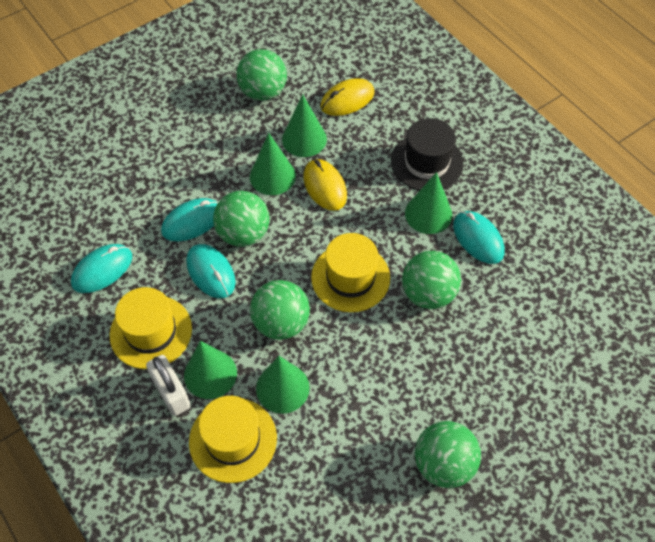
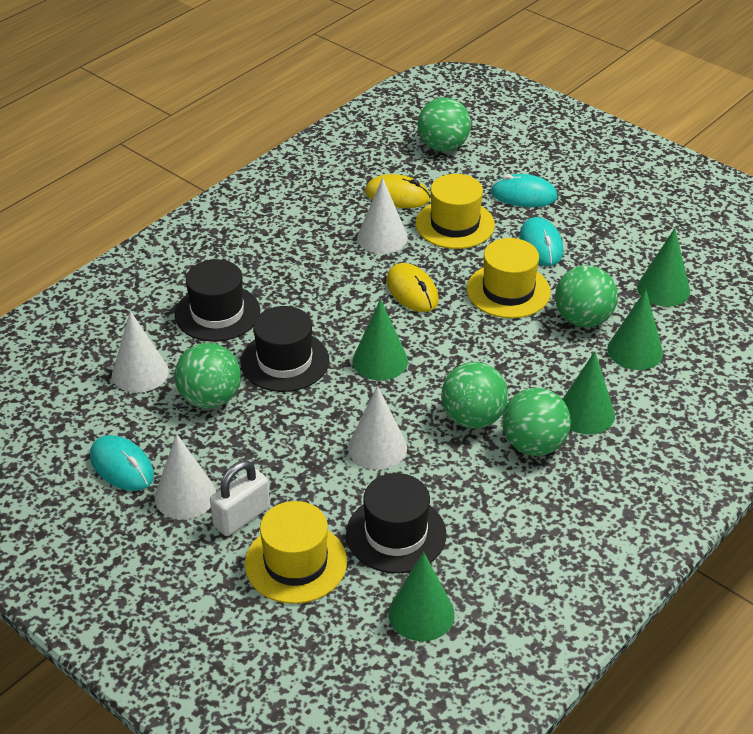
black hat: 1 -> 3
turquoise mouse: 4 -> 3
white cone: 0 -> 4

